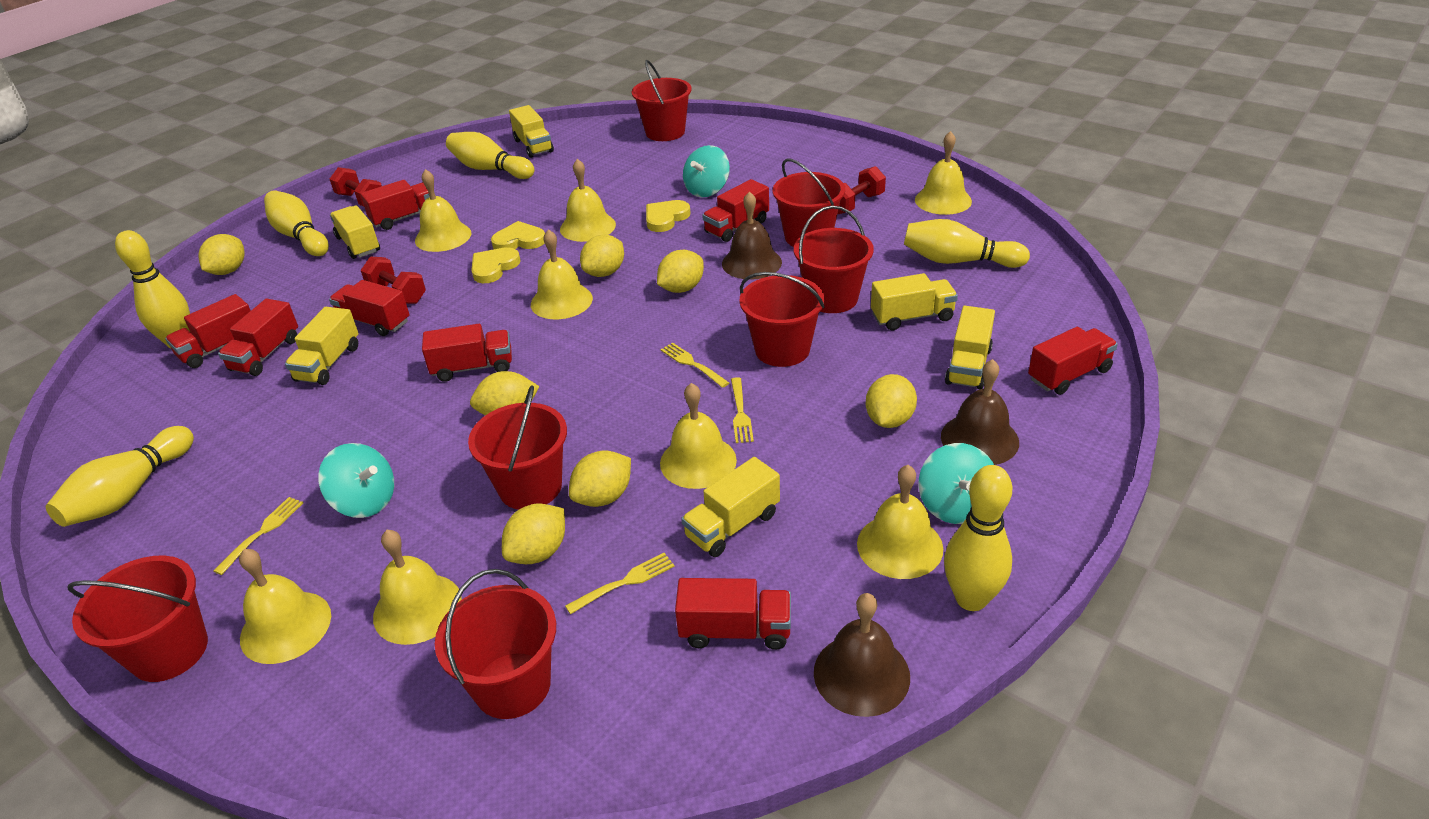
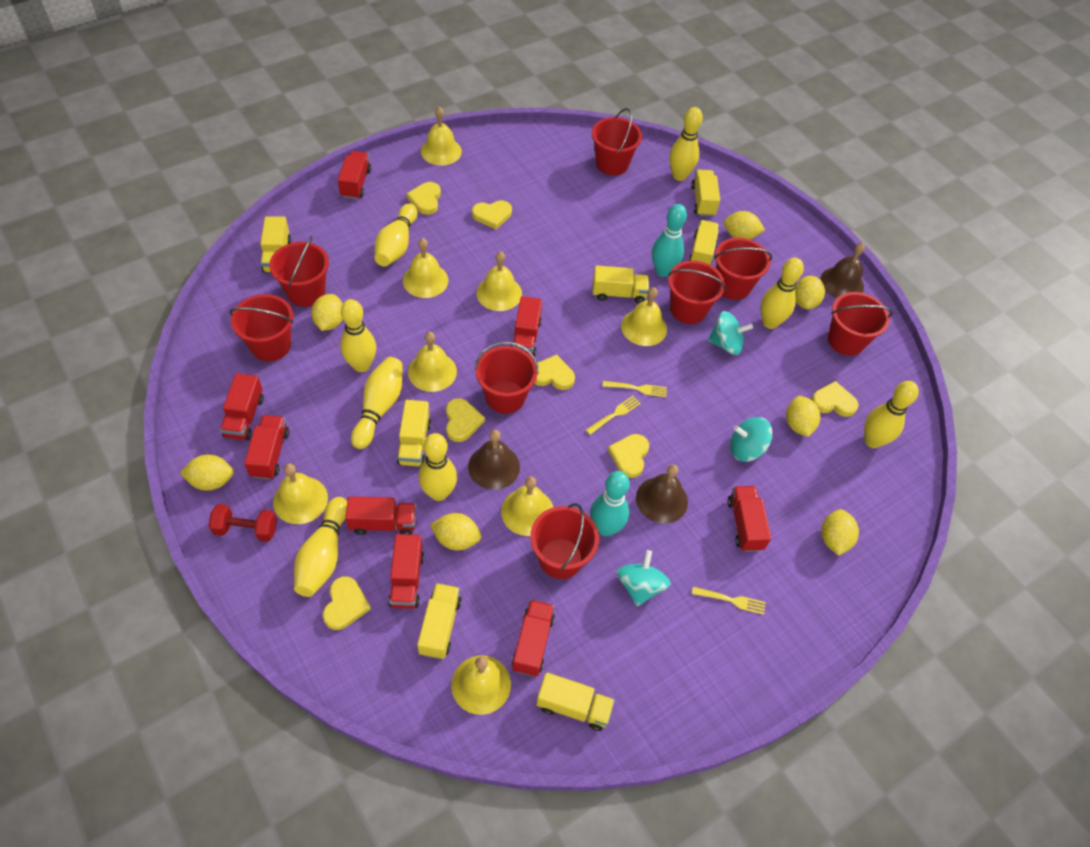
red bucket: 7 -> 8
red dumbbell: 3 -> 1
turquoise bowling pin: 0 -> 2
yellow bowling pin: 6 -> 8
yellow fork: 4 -> 3
yellow heart: 3 -> 7
yellow truck: 6 -> 7

